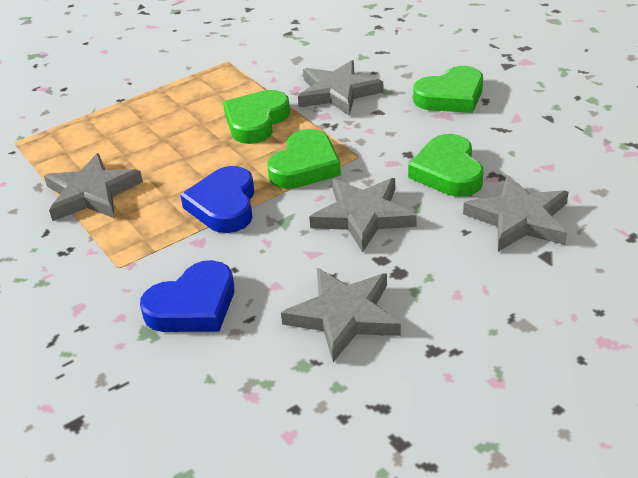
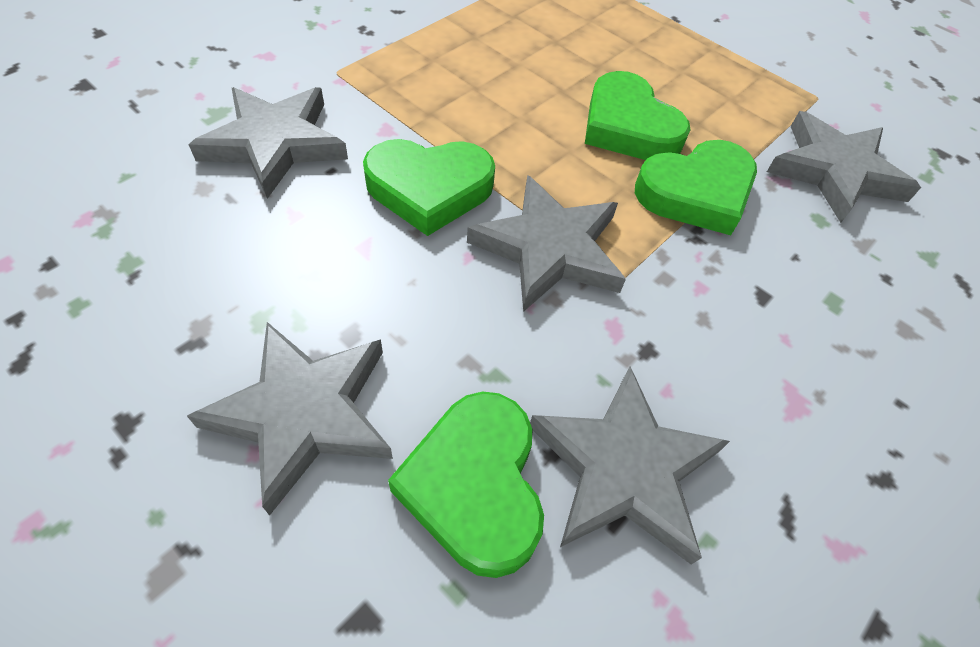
blue heart: 2 -> 0

